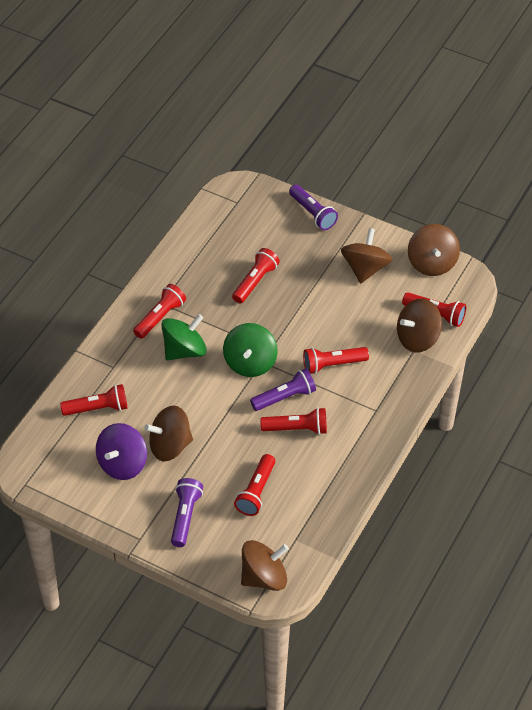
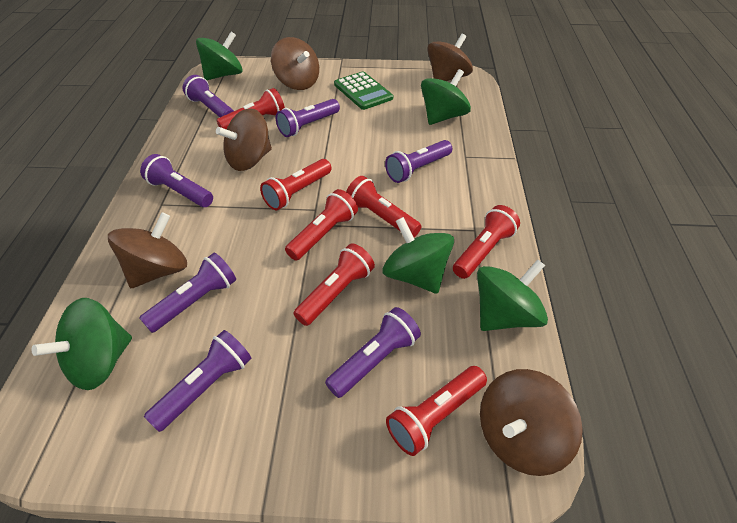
green calculator: 0 -> 1
green spinning top: 2 -> 5
purple flashlight: 3 -> 7
purple spinning top: 1 -> 0

